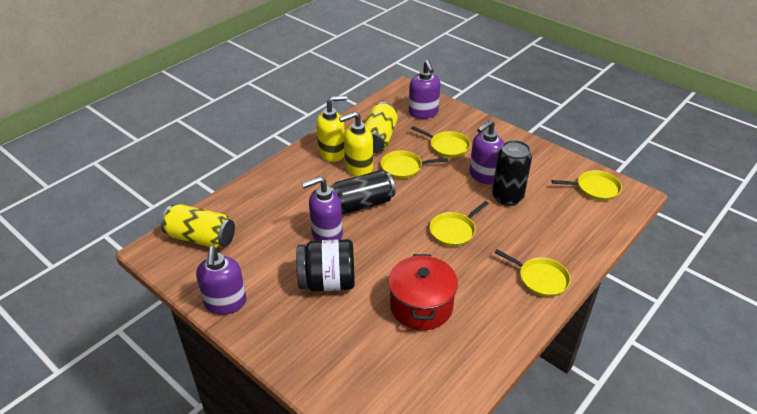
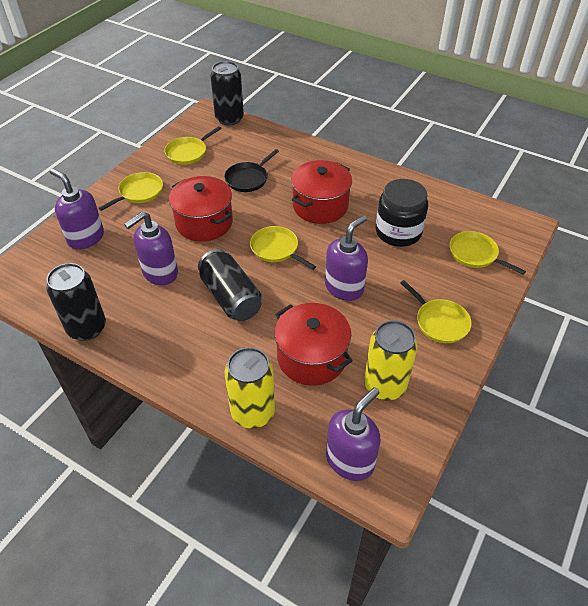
black can: 2 -> 3
black pan: 0 -> 1
red pot: 1 -> 3
yellow soap dispenser: 2 -> 0

